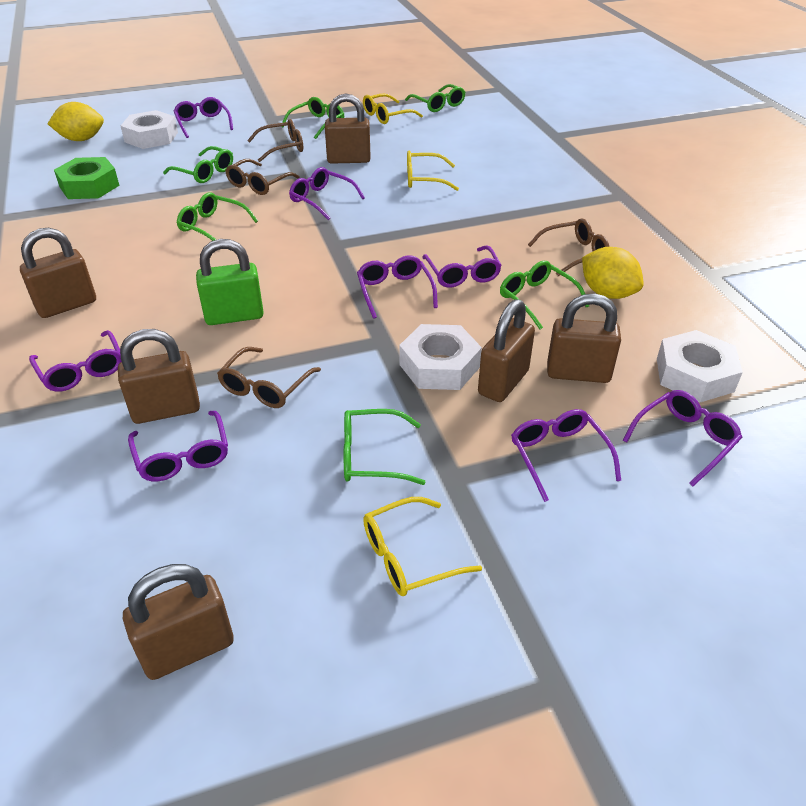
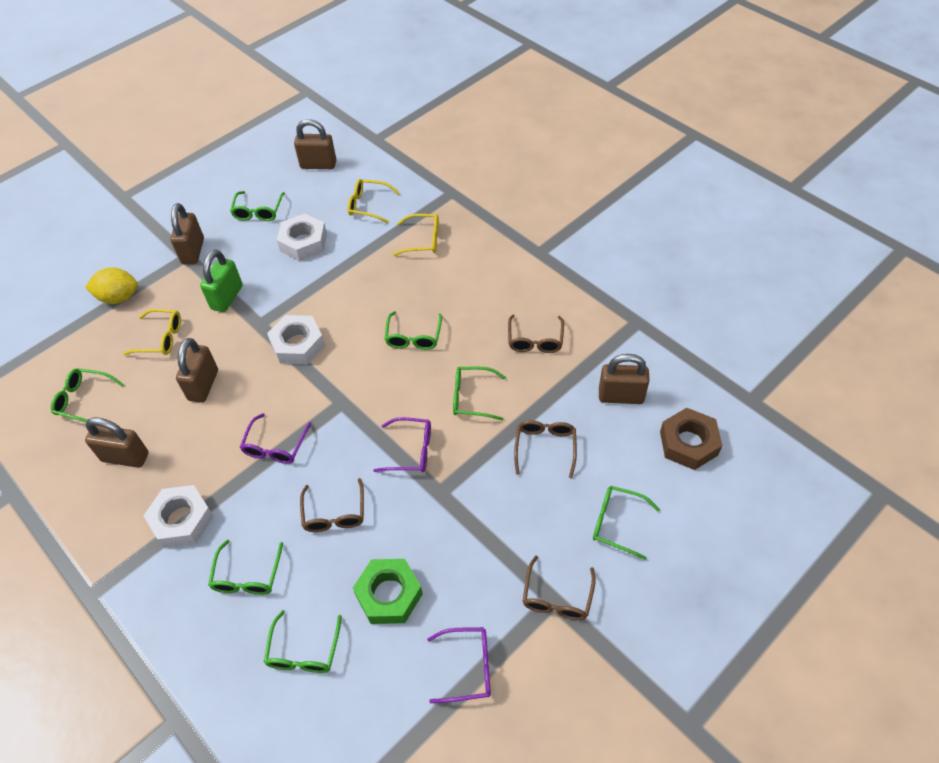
brown nut: 0 -> 1
brown padlock: 6 -> 5
green glasses: 6 -> 7
purple glasses: 8 -> 3
yellow lemon: 2 -> 1

